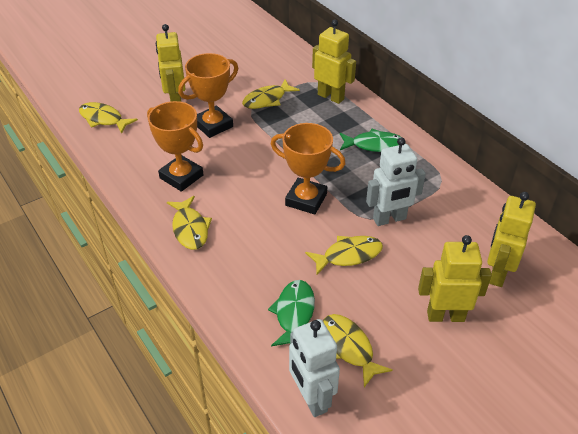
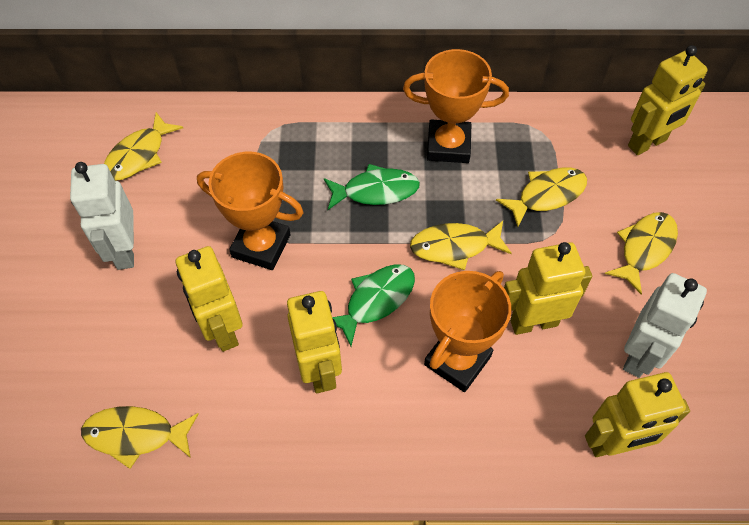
yellow robot: 4 -> 5

